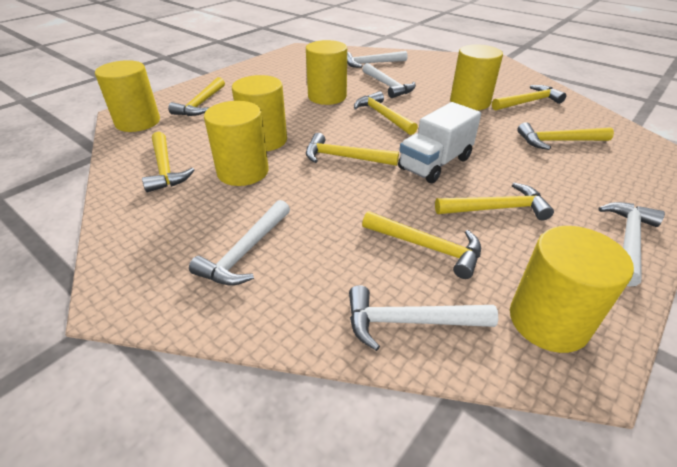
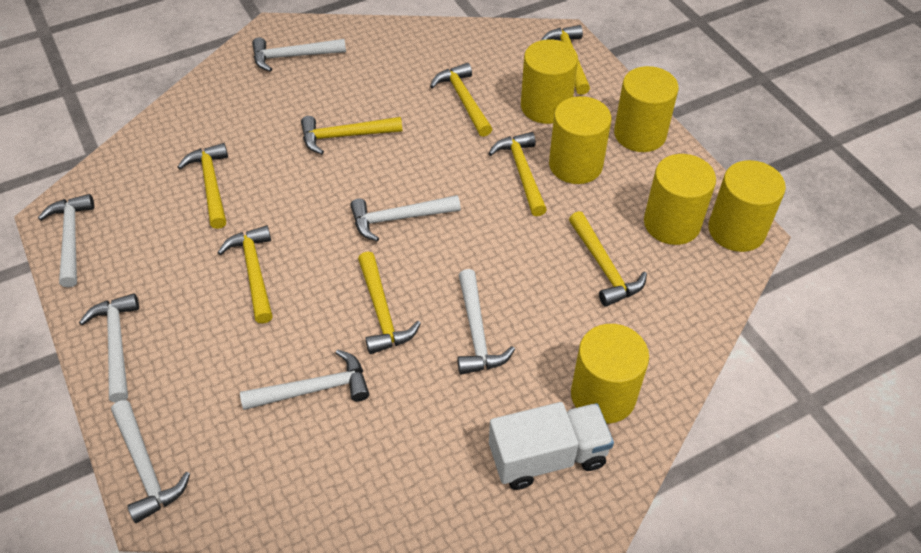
white hammer: 5 -> 7

